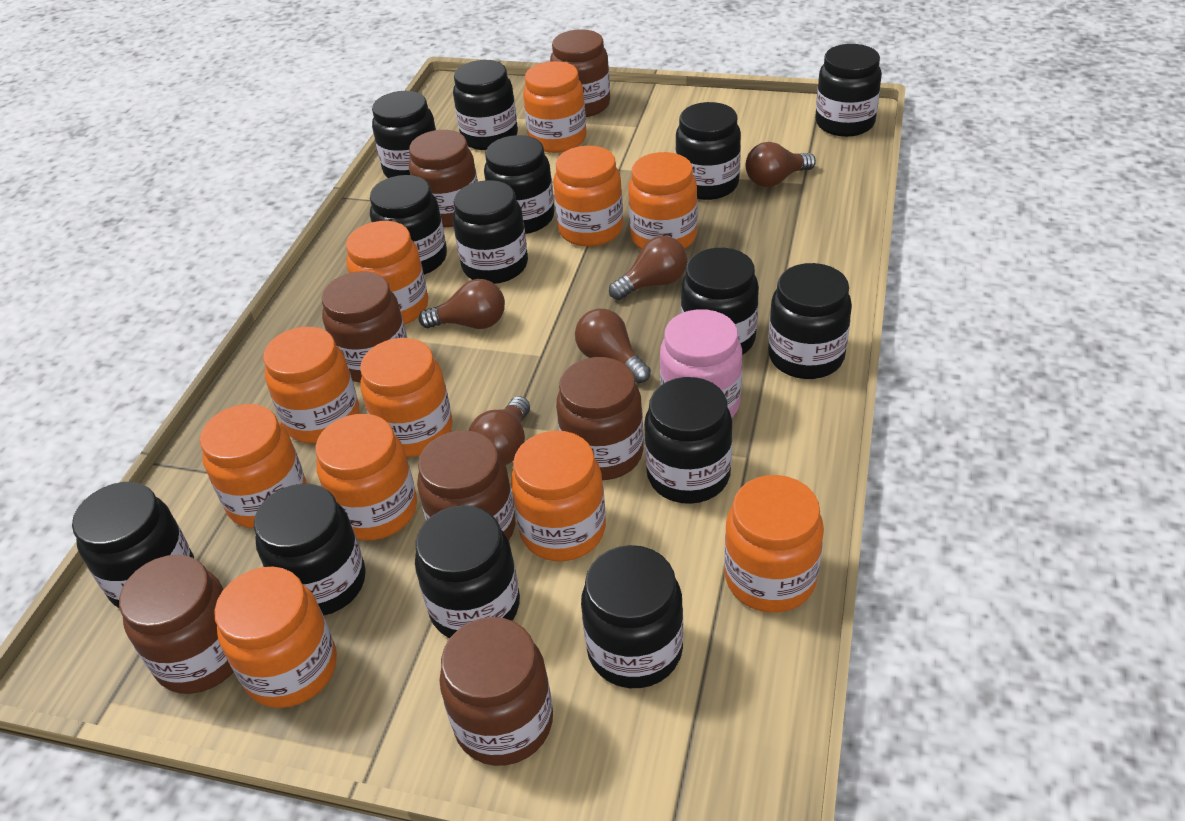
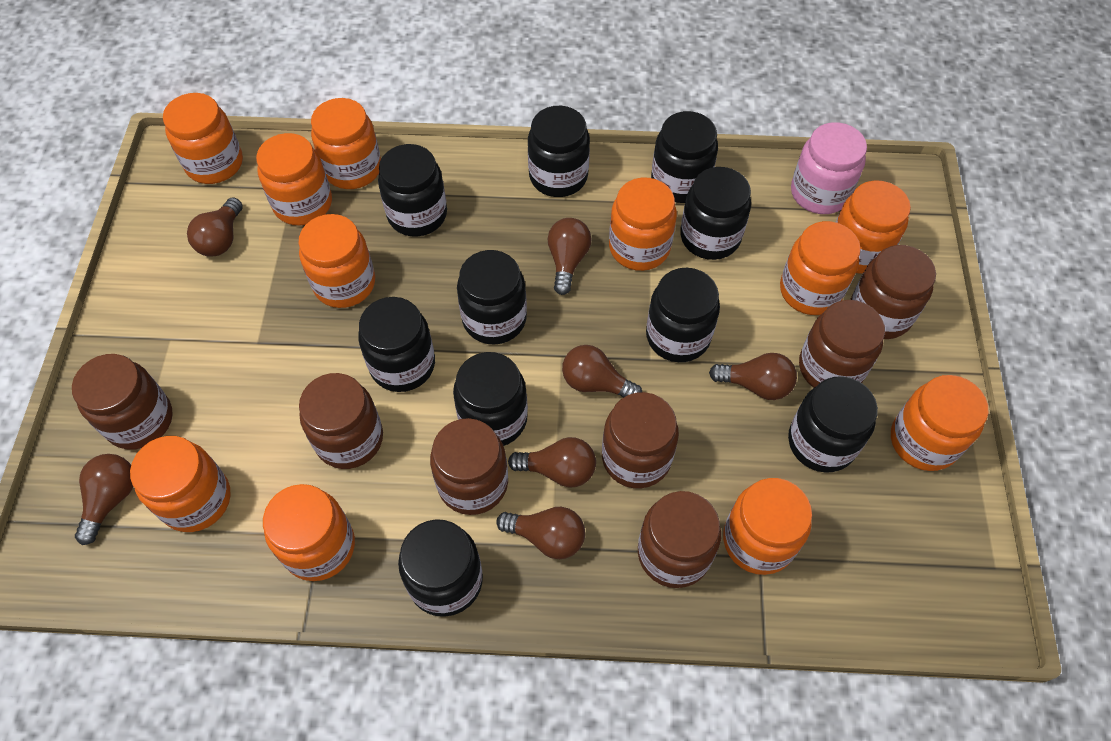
black jar: 14 -> 10
brown light bulb: 5 -> 7

